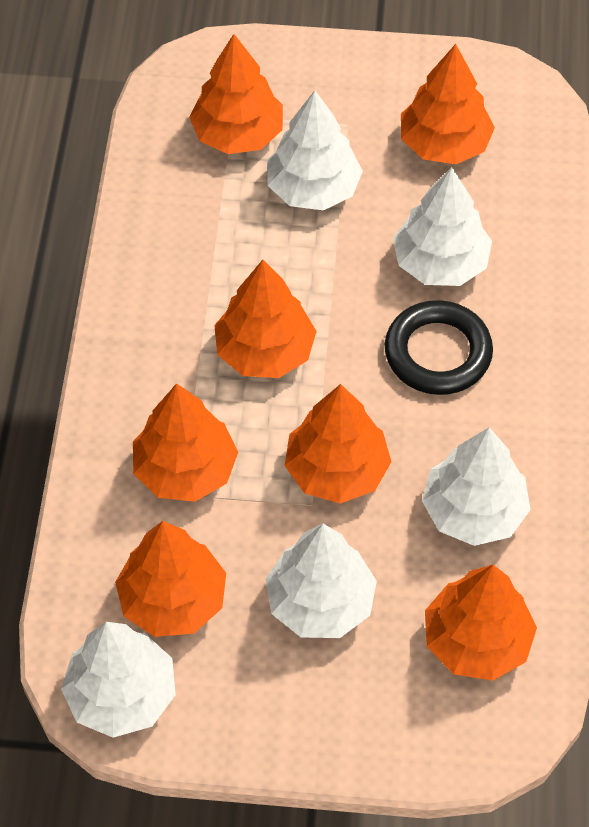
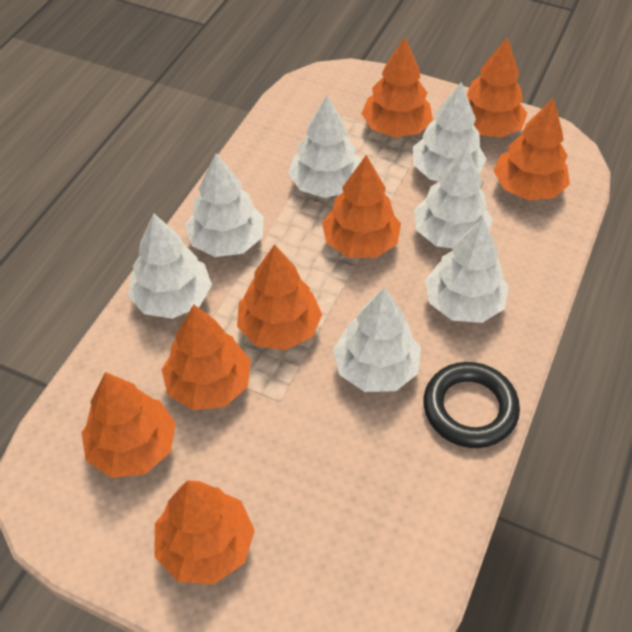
orange tree: 7 -> 8
white tree: 5 -> 7

